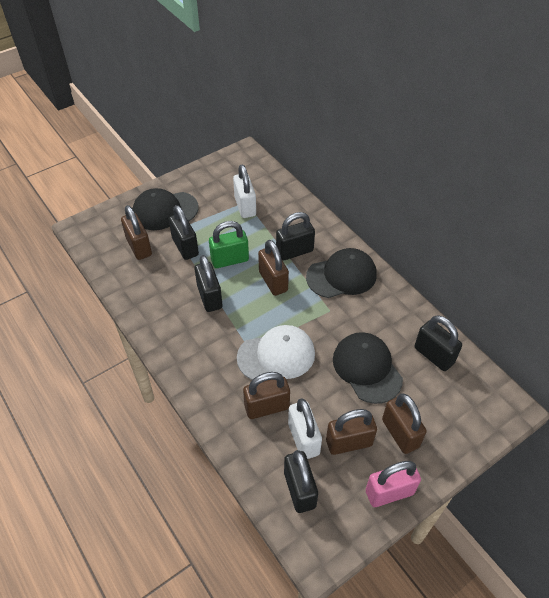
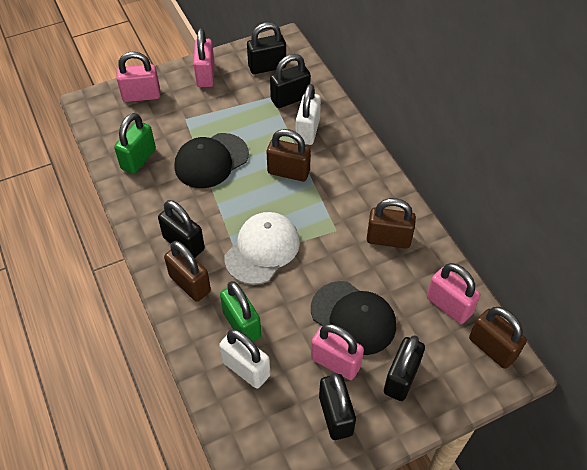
black cap: 3 -> 2
brown padlock: 5 -> 4
green padlock: 1 -> 2
pink padlock: 1 -> 4

